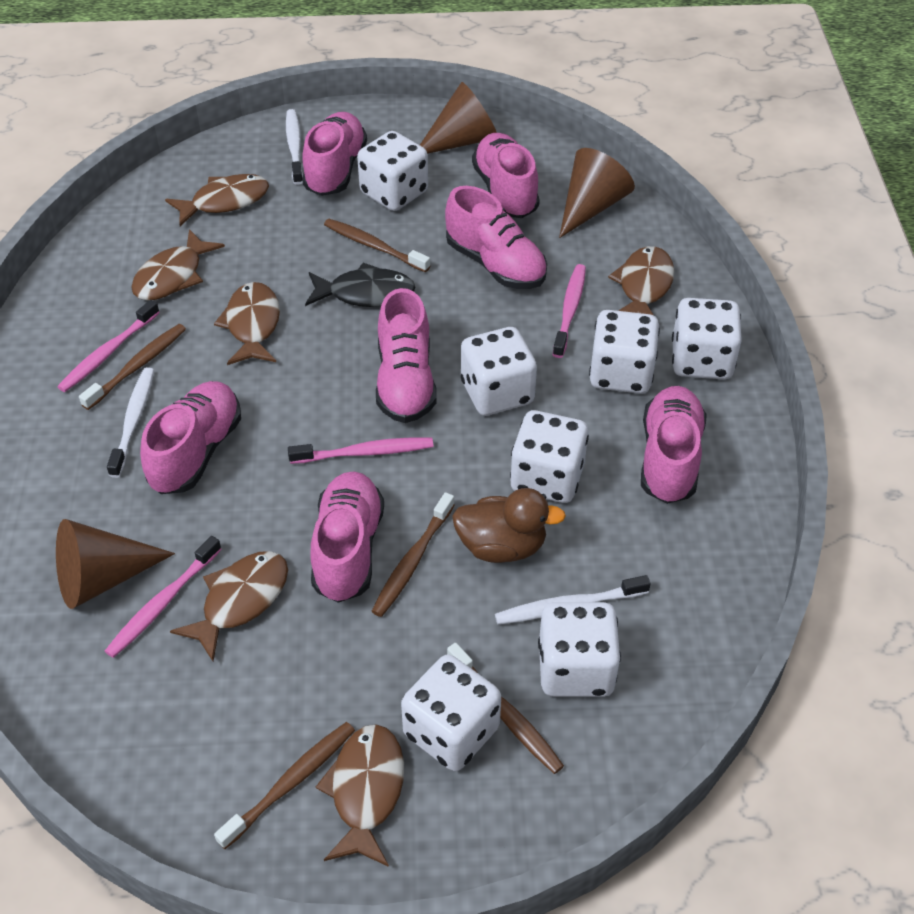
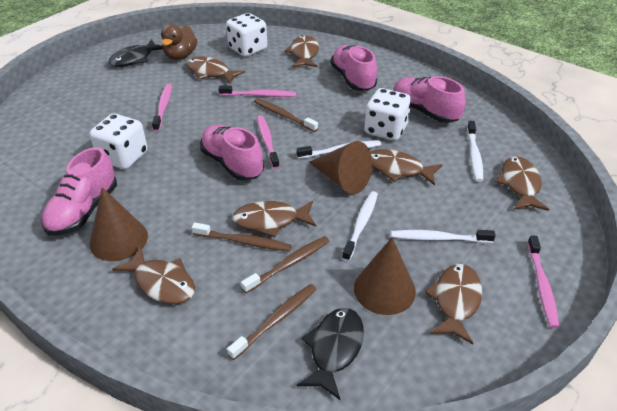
black fish: 1 -> 2
brown fish: 6 -> 7
brown toothbrush: 5 -> 4
pink shoe: 7 -> 4
white dice: 7 -> 3
white toothbrush: 3 -> 4

